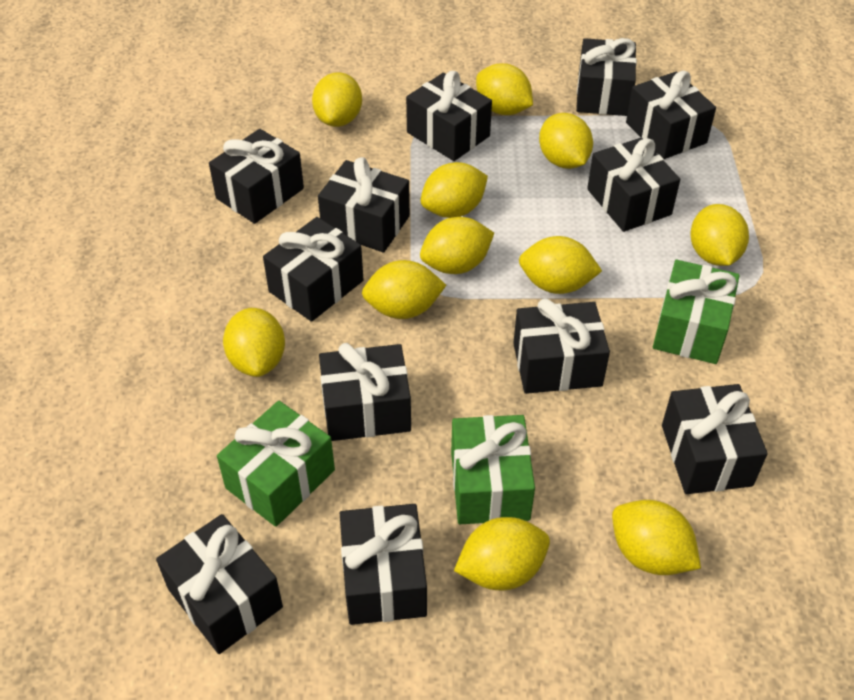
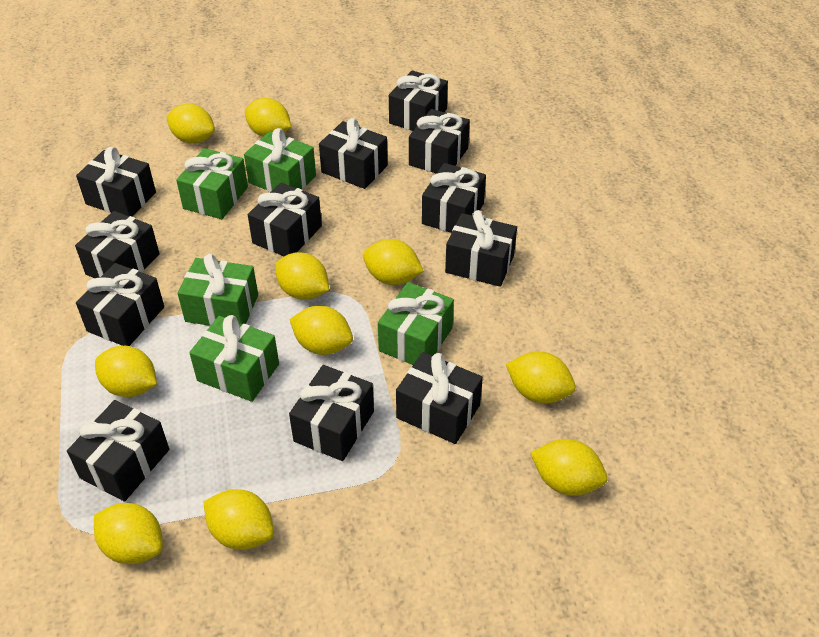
green gift: 3 -> 5
yellow lemon: 11 -> 10

